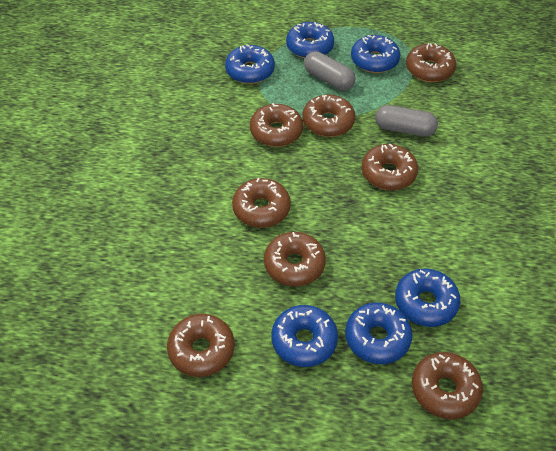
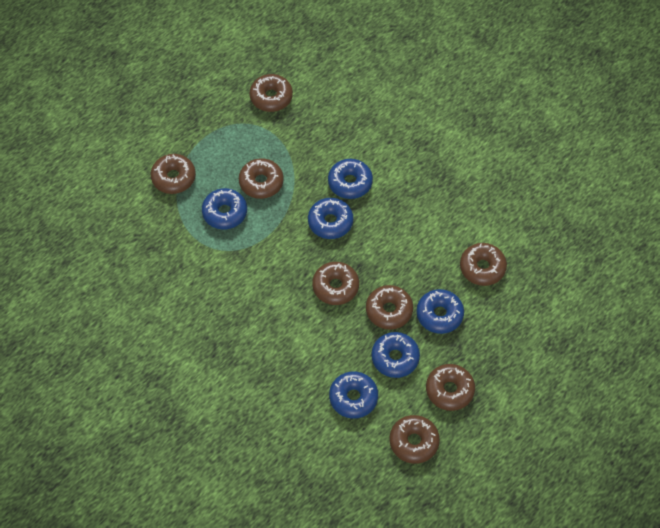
grey capsule: 2 -> 0

